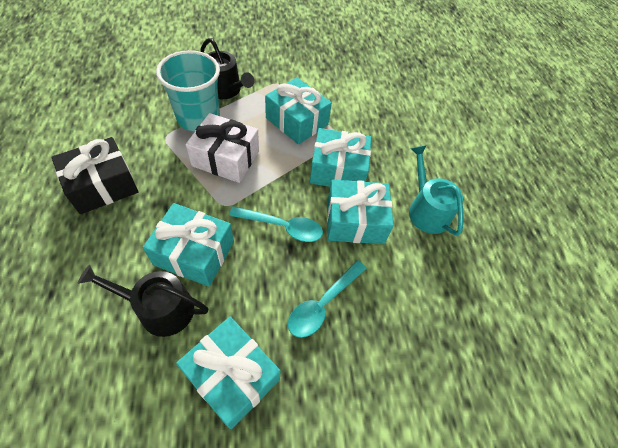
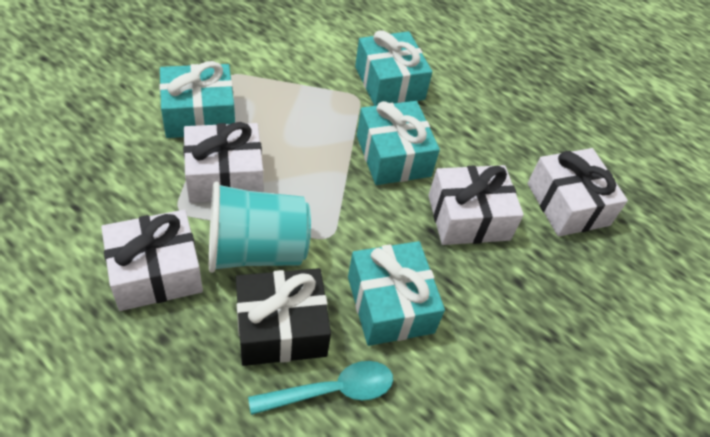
black watering can: 2 -> 0
turquoise gift: 5 -> 4
turquoise spoon: 2 -> 1
turquoise watering can: 1 -> 0
white gift: 1 -> 4

